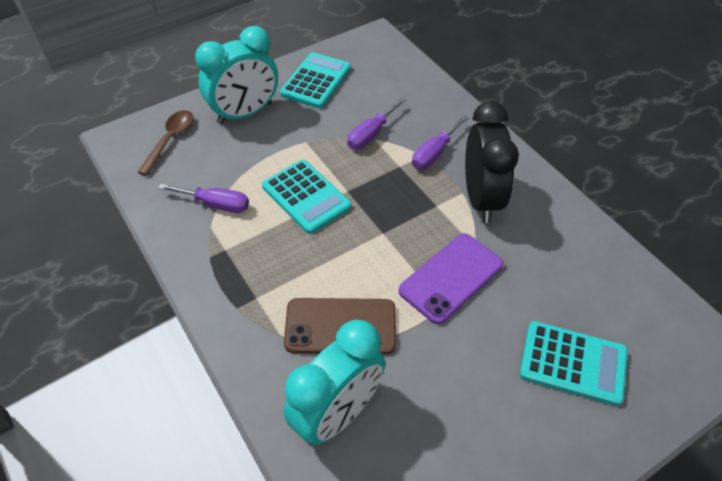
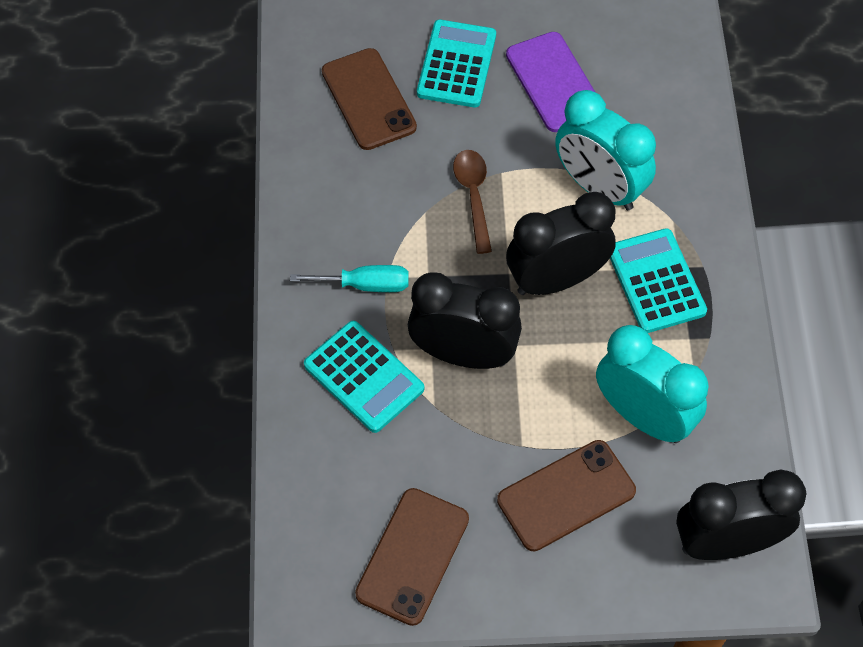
black clock: 1 -> 3
brown phone: 1 -> 3
purple screwdriver: 3 -> 0
turquoise screwdriver: 0 -> 1

